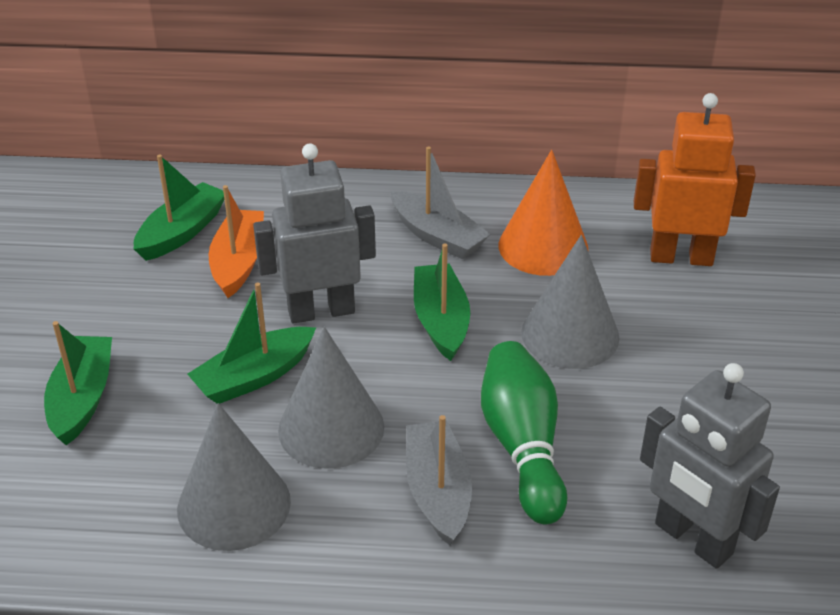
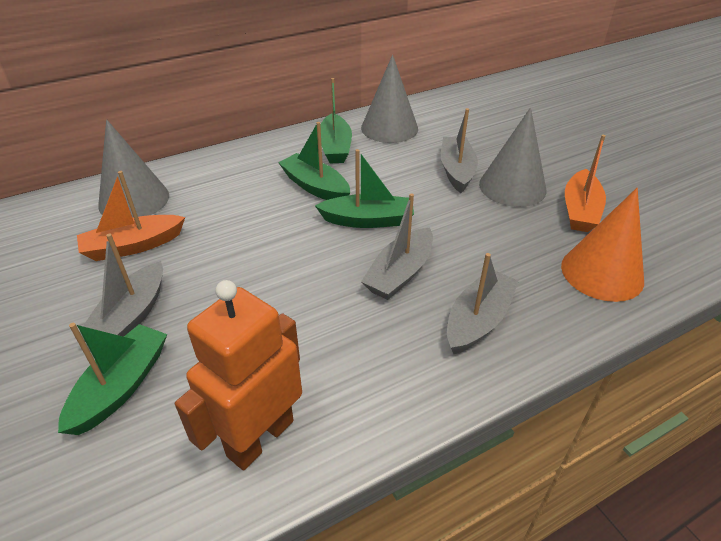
green bowling pin: 1 -> 0
grey boat: 2 -> 4
grey robot: 2 -> 0
orange boat: 1 -> 2

